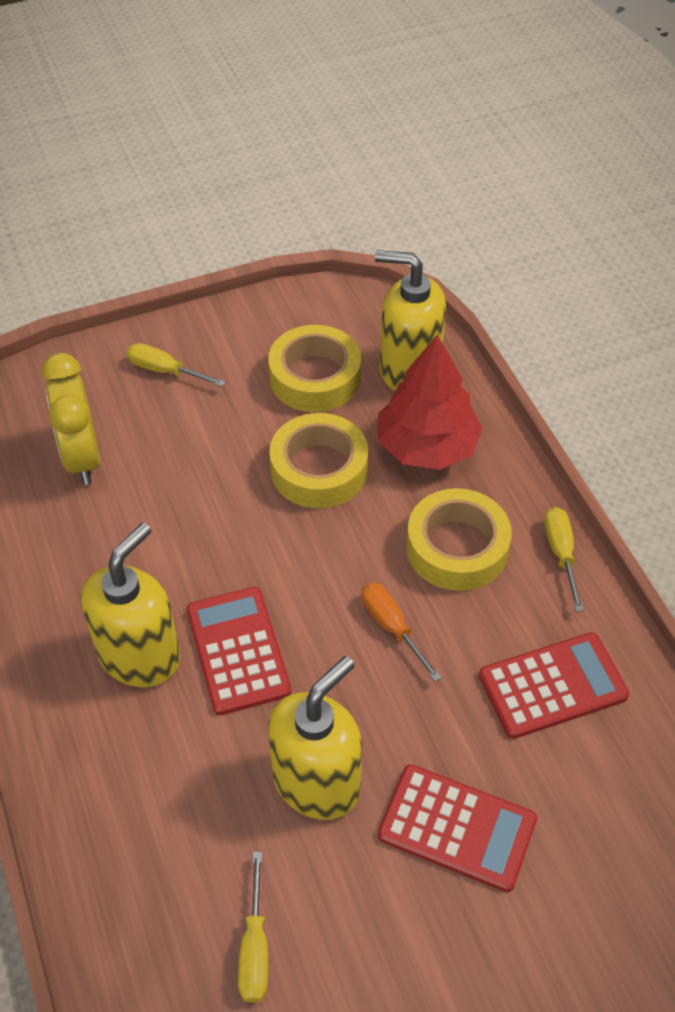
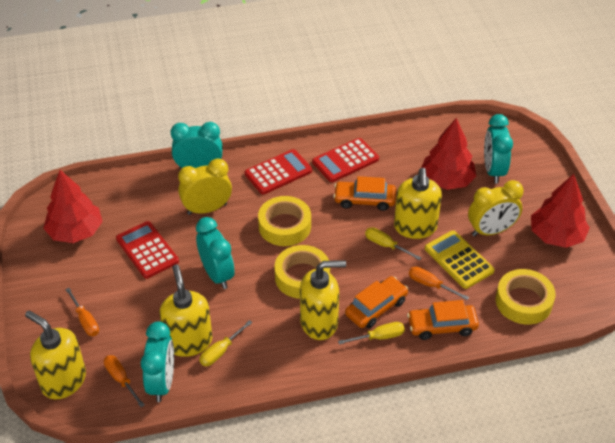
orange car: 0 -> 3
orange screwdriver: 1 -> 3
red tree: 1 -> 3
turquoise clock: 0 -> 4
yellow calculator: 0 -> 1
yellow clock: 1 -> 2
yellow soap dispenser: 3 -> 4

